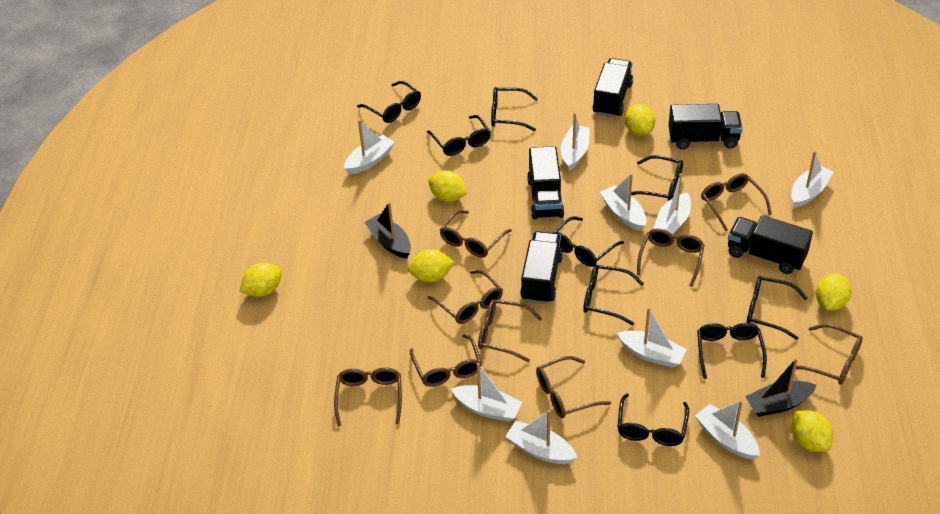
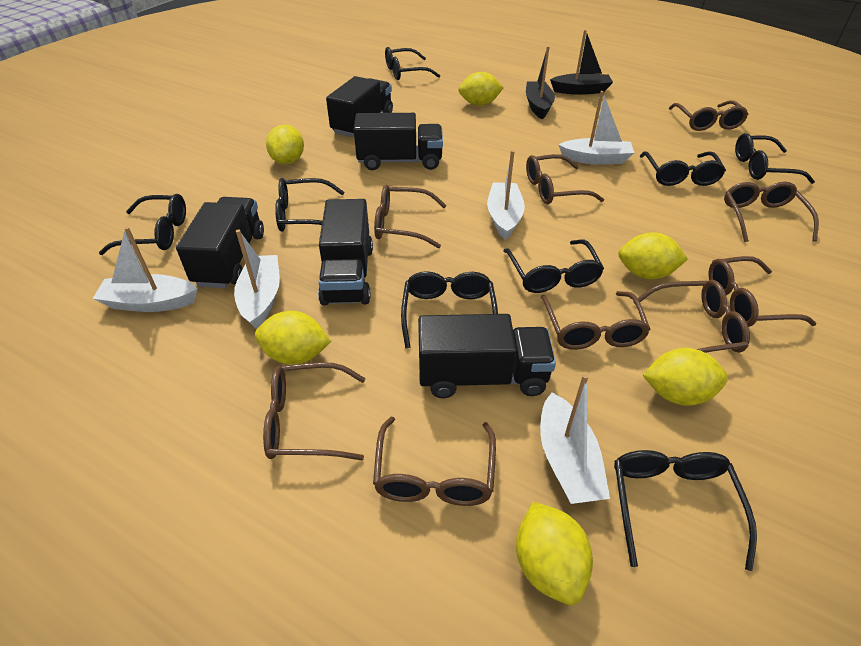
black glasses: 9 -> 8
white boat: 9 -> 5

